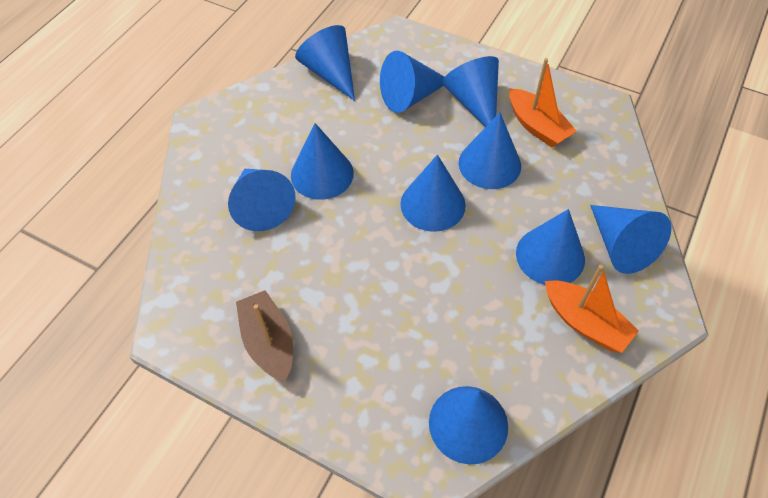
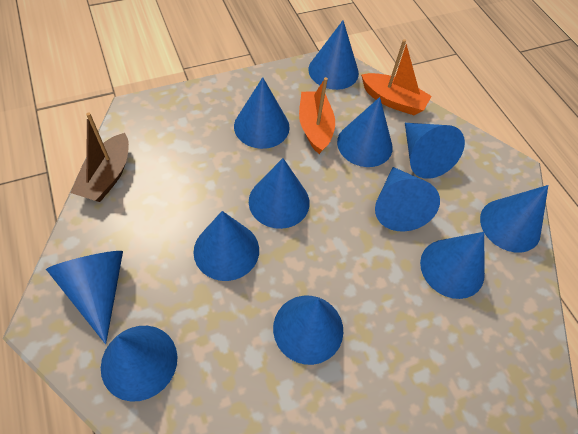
blue cone: 10 -> 12

